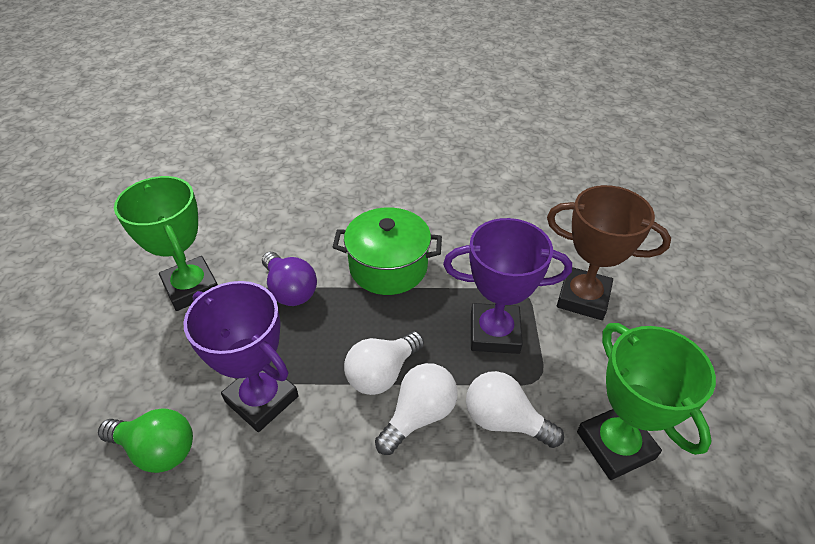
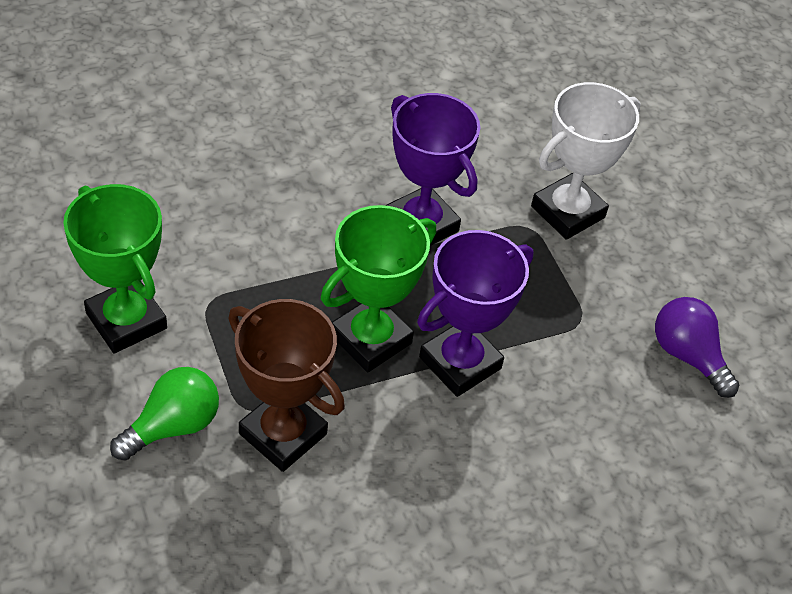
green pot: 1 -> 0
white light bulb: 3 -> 0
white trophy: 0 -> 1

